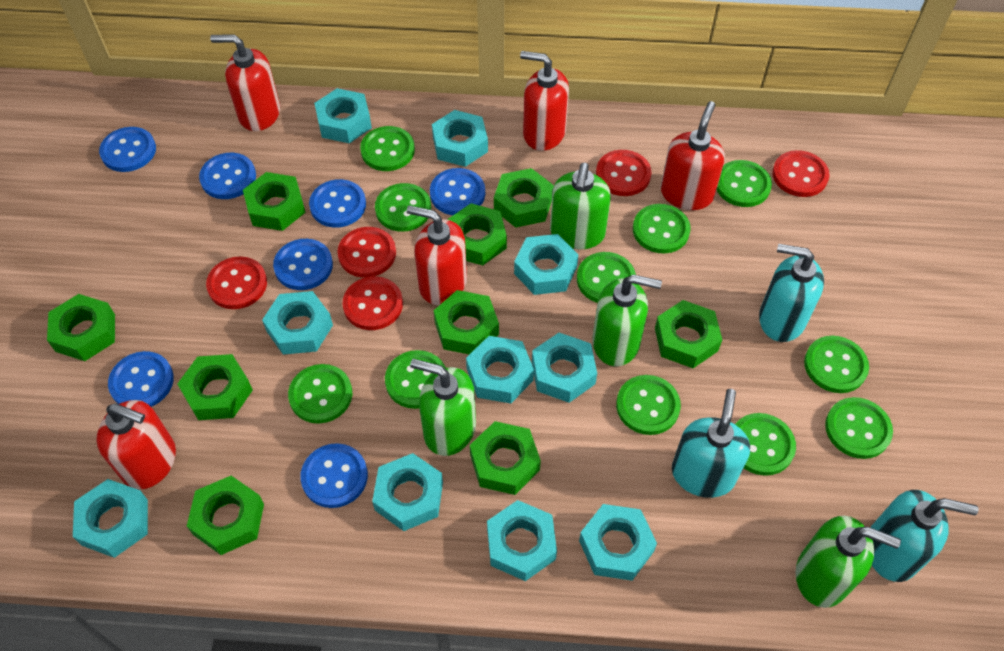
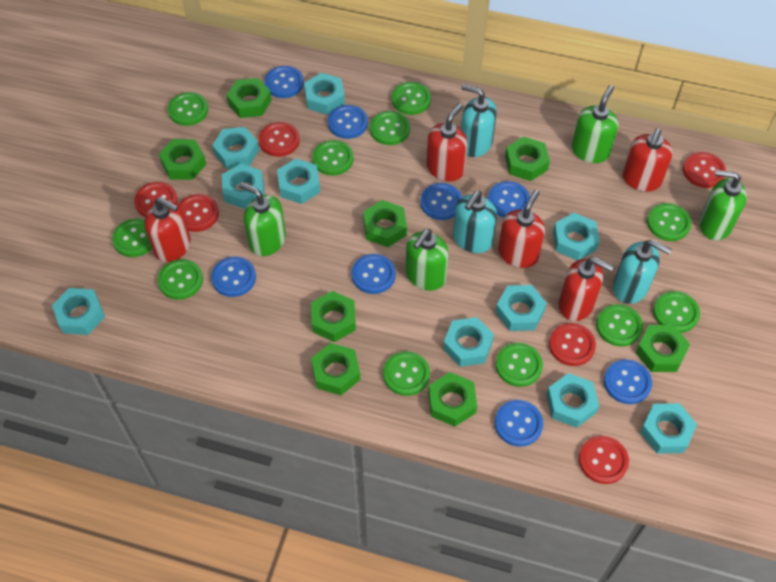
blue button: 7 -> 8
green nut: 9 -> 8
red button: 5 -> 6

